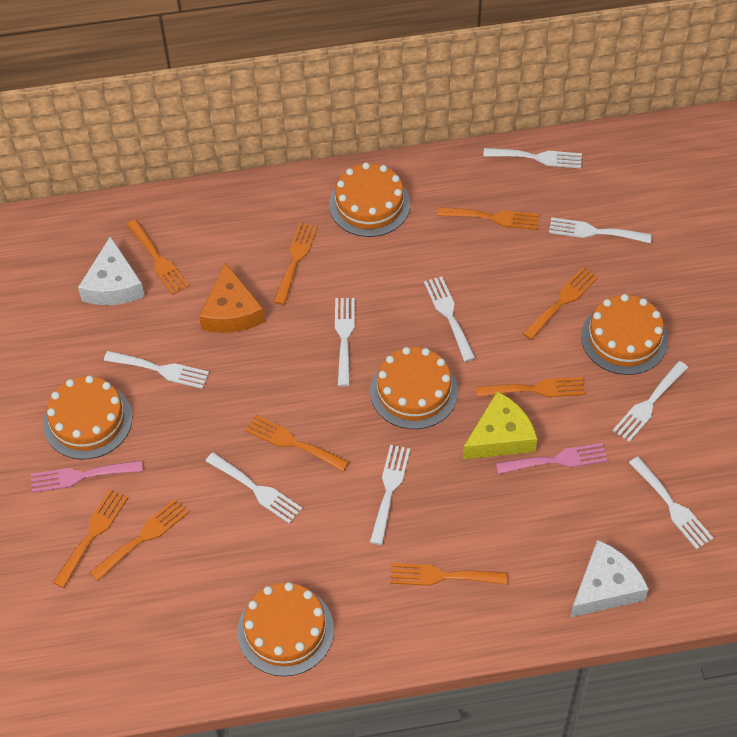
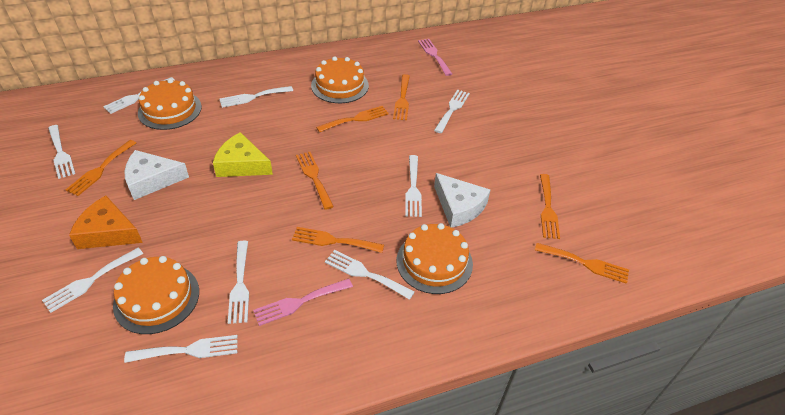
orange cake: 5 -> 4
orange fork: 9 -> 7

